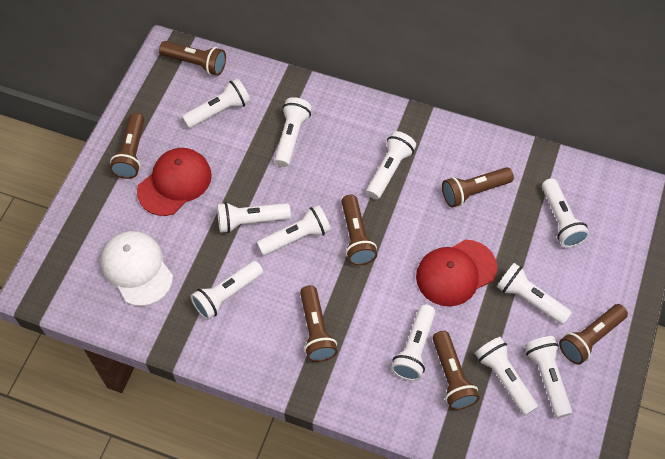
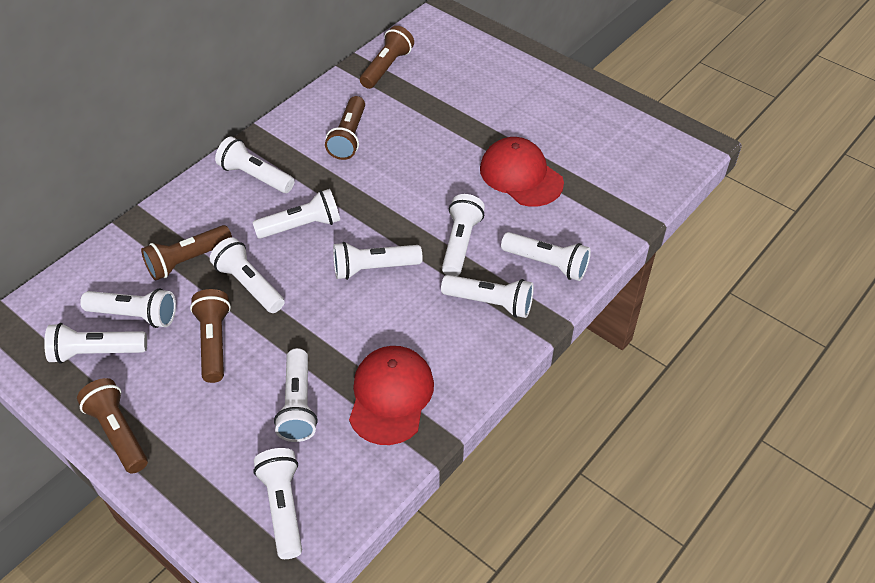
brown flashlight: 7 -> 5
white cap: 1 -> 0

